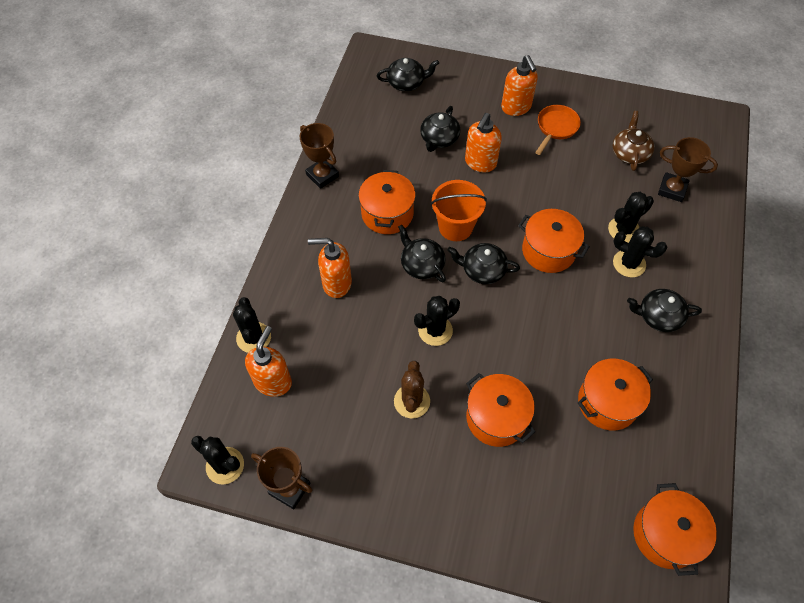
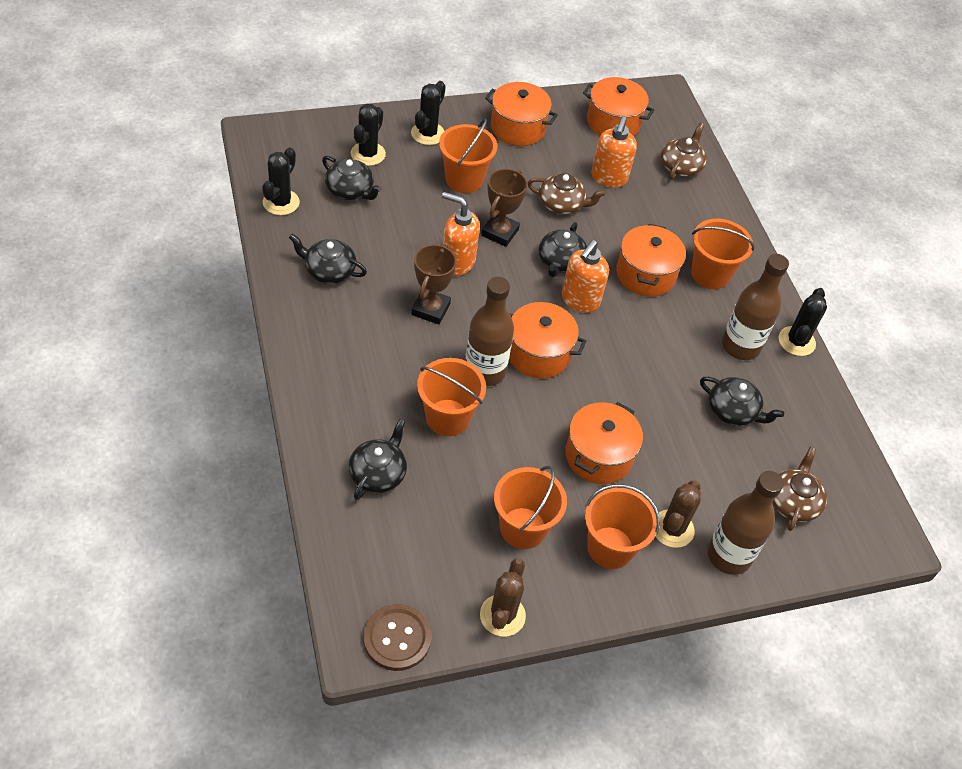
black cactus: 5 -> 4
brown bottle: 0 -> 3
brown button: 0 -> 1
brown cactus: 1 -> 2
brown teapot: 1 -> 3
brown trophy: 3 -> 2
orange bucket: 1 -> 5
orange pan: 1 -> 0
orange soap dispenser: 4 -> 3

